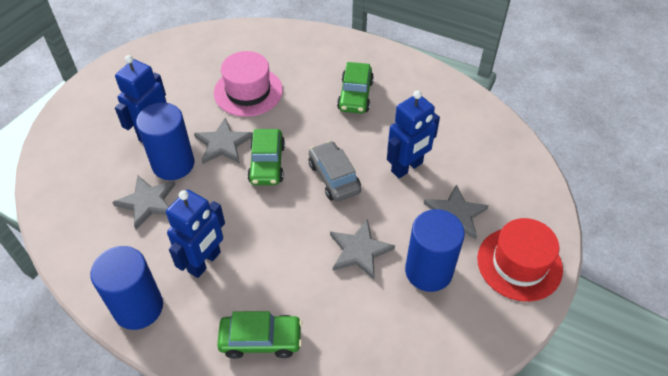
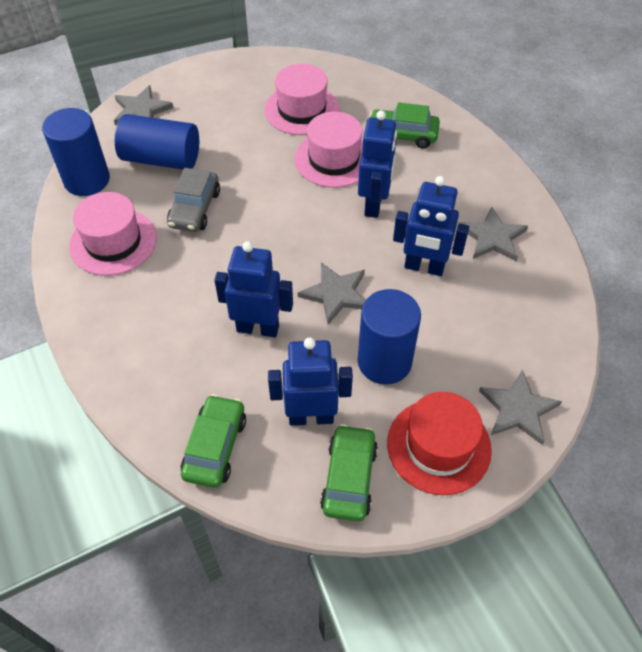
blue robot: 3 -> 4
pink hat: 1 -> 3

